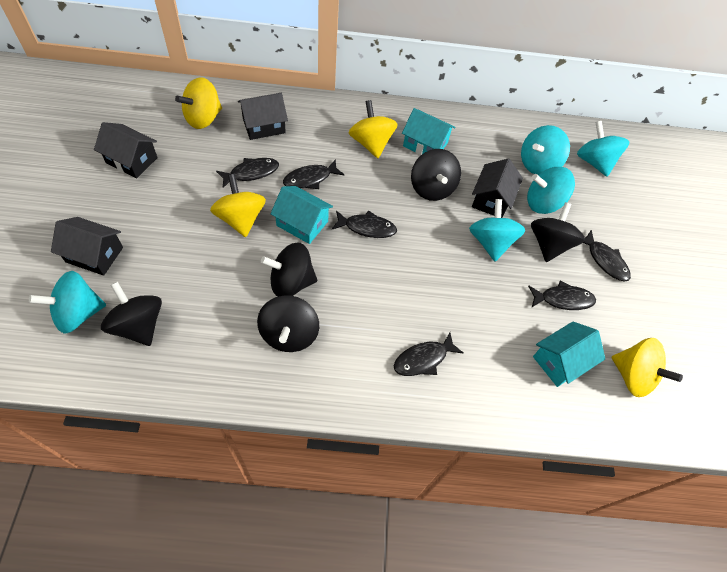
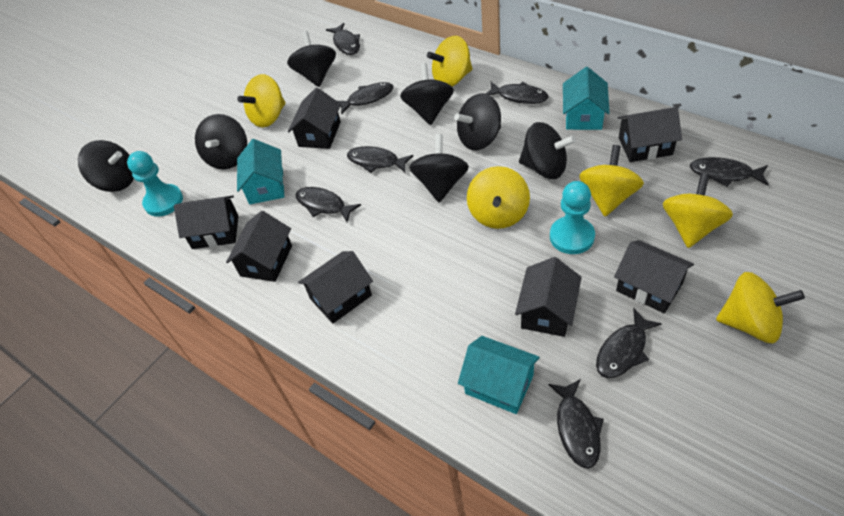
black fish: 6 -> 8
black house: 4 -> 7
black spinning top: 5 -> 7
turquoise pawn: 0 -> 2
turquoise spinning top: 5 -> 0
yellow spinning top: 4 -> 6

